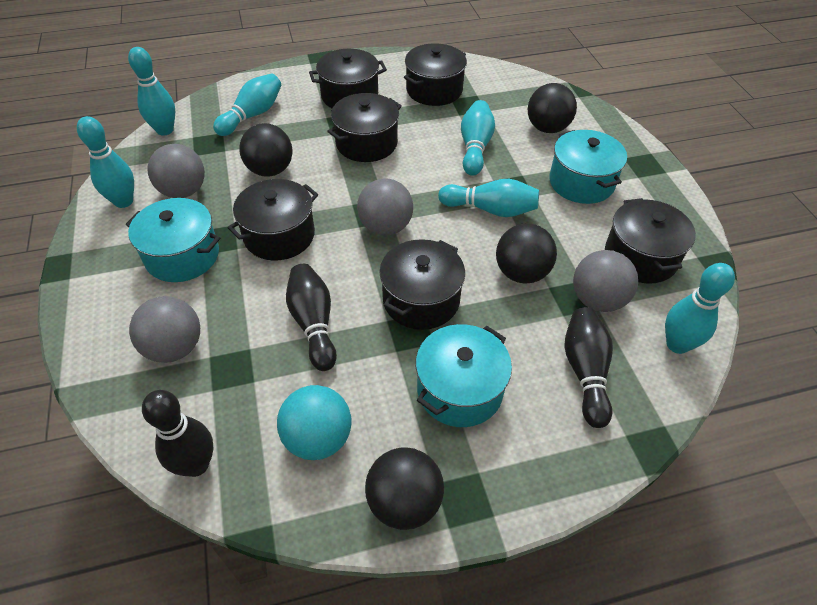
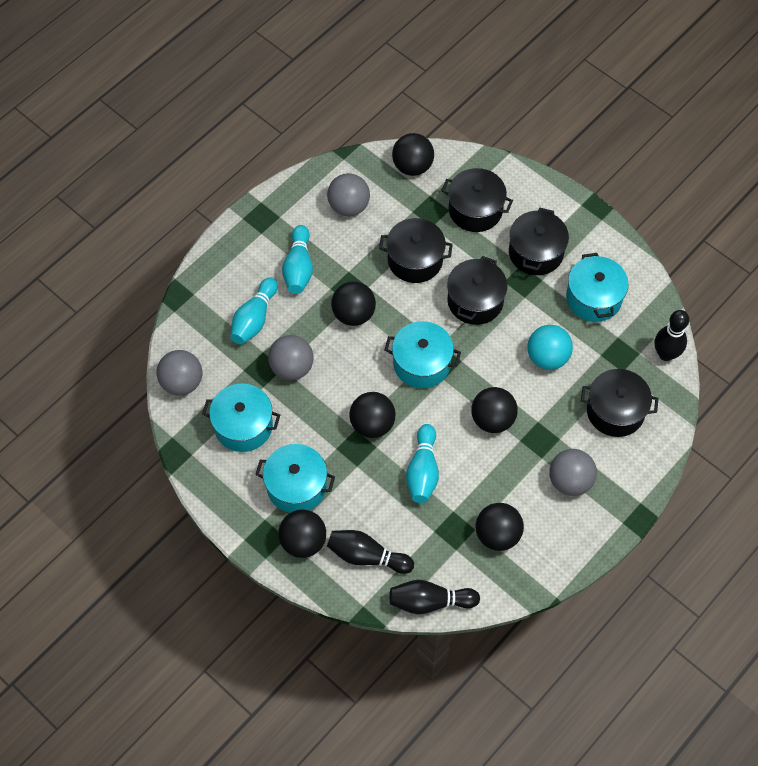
black ball: 4 -> 6
black pot: 6 -> 5
turquoise bowling pin: 6 -> 3
turquoise pot: 3 -> 4

